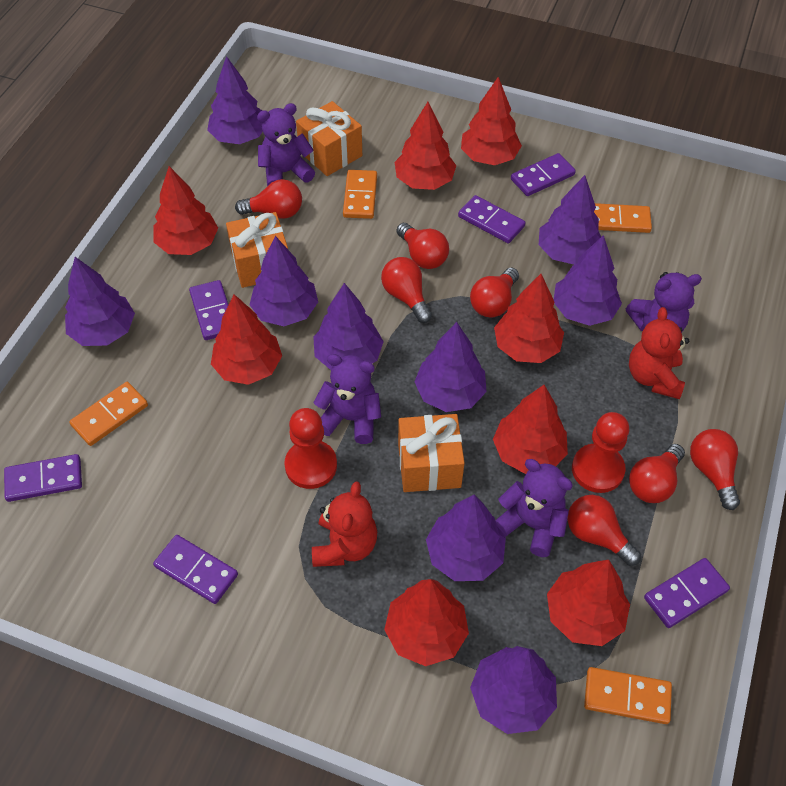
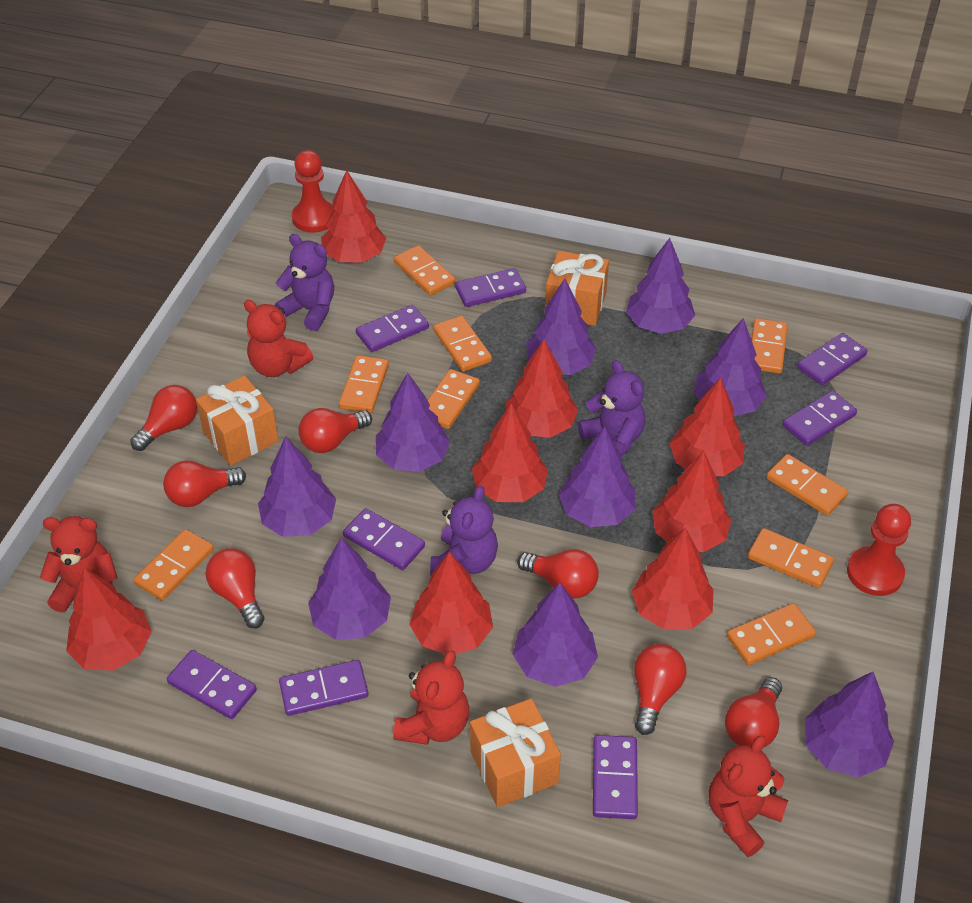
orange domino: 4 -> 9
purple domino: 6 -> 8
purple teddy bear: 4 -> 3
red teddy bear: 2 -> 4

